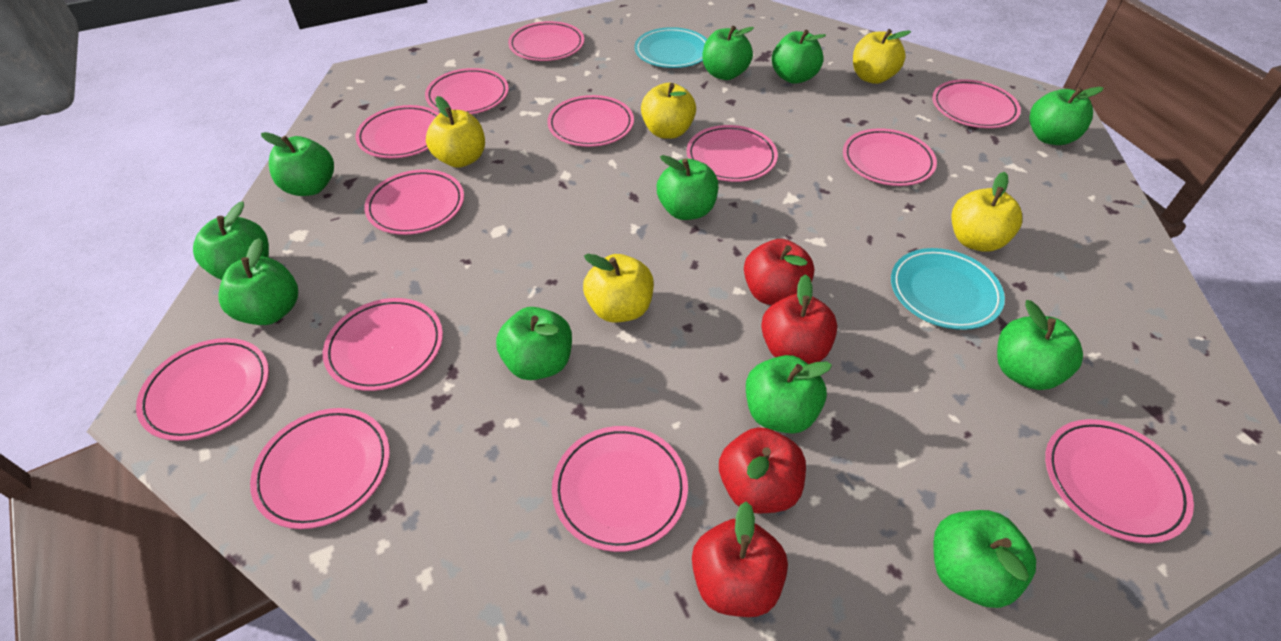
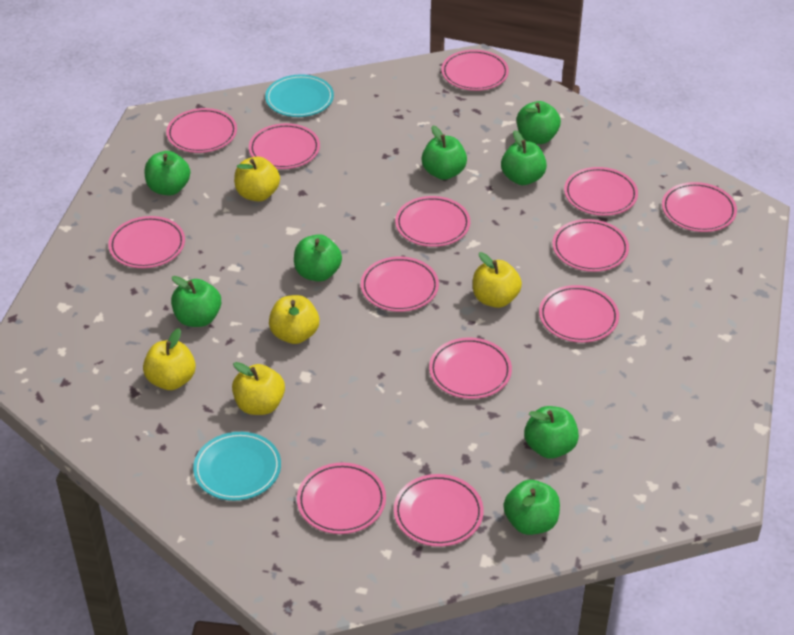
green apple: 11 -> 8
red apple: 4 -> 0

